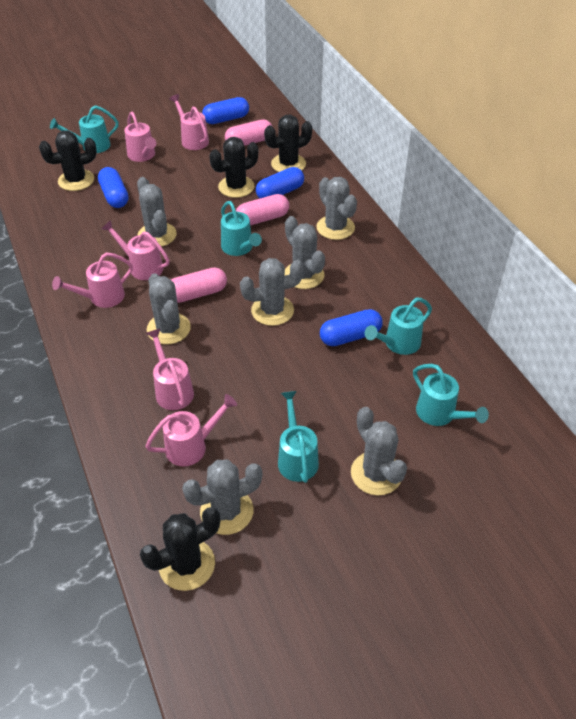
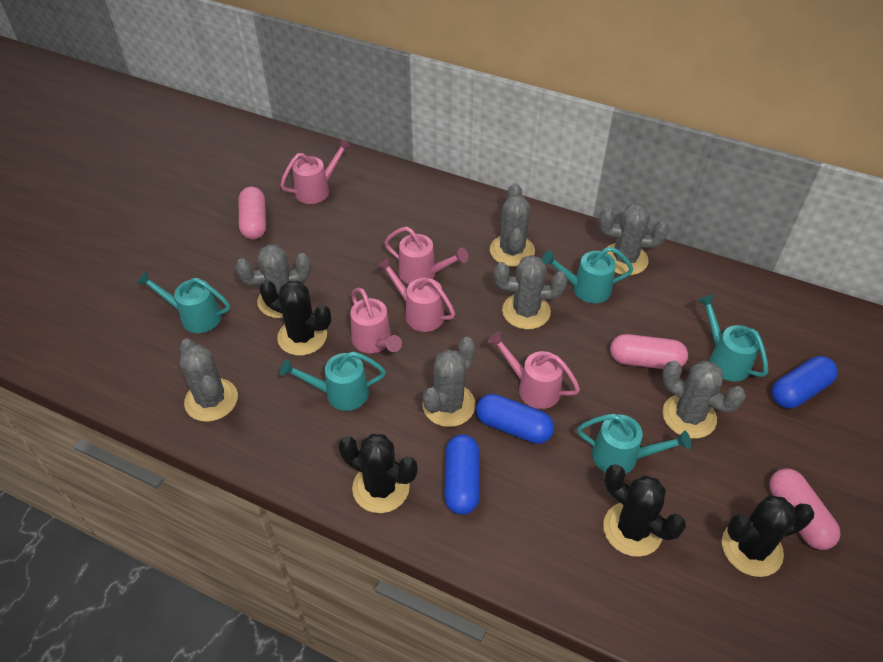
blue capsule: 4 -> 3
pink watering can: 6 -> 5

